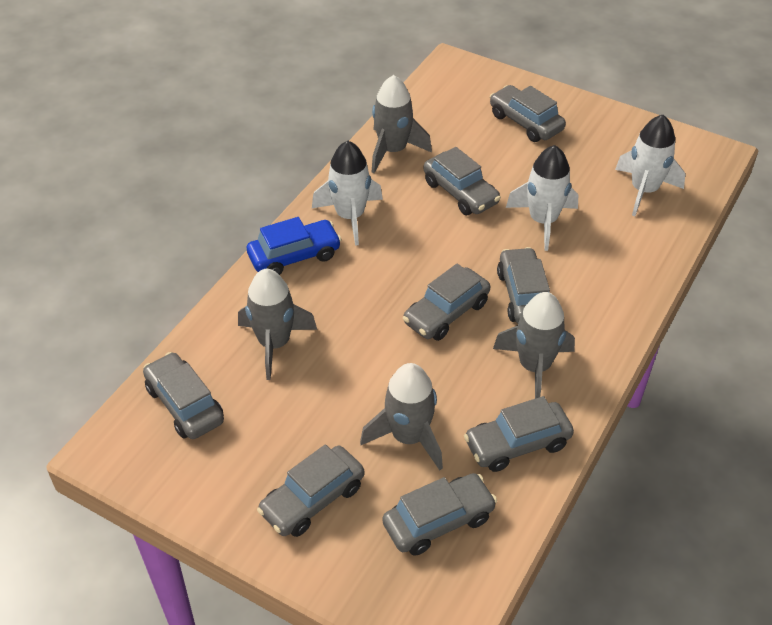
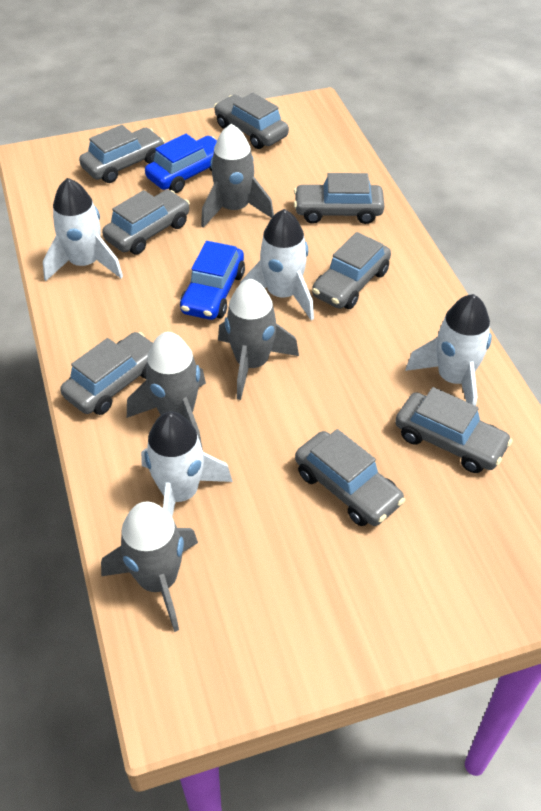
blue car: 1 -> 2
white rocket: 3 -> 4

